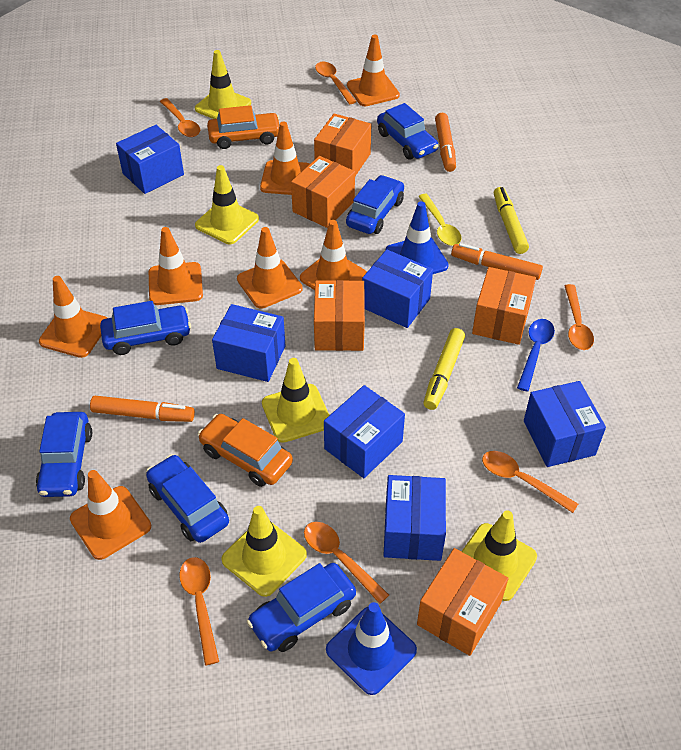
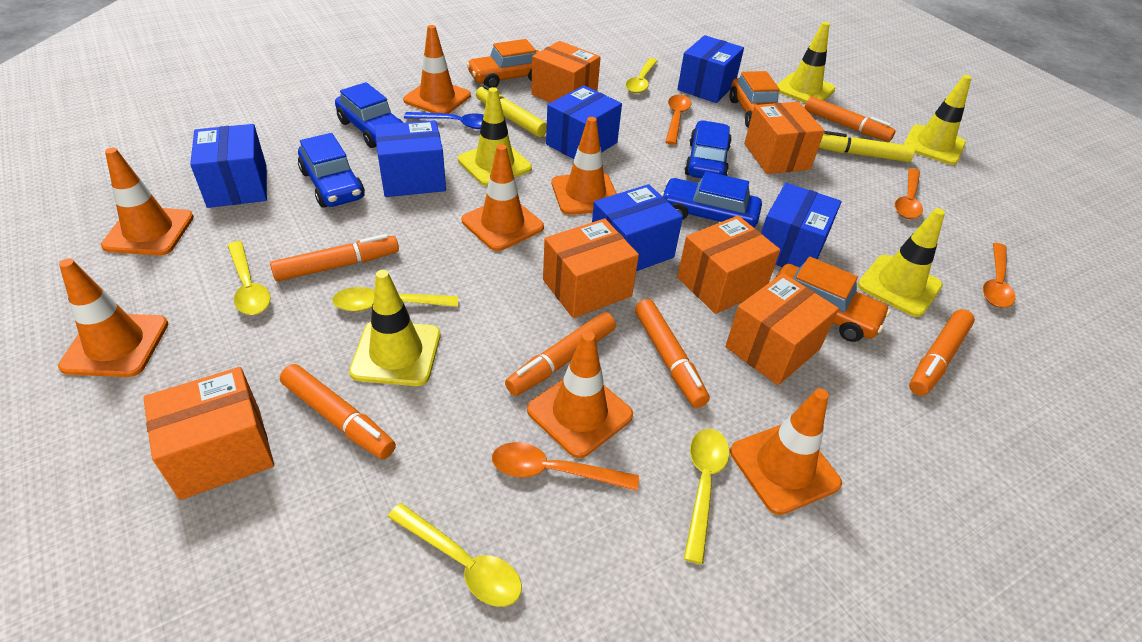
blue car: 6 -> 4
blue traffic cone: 2 -> 0
orange box: 5 -> 6
orange car: 2 -> 3
orange marker: 3 -> 6
orange spoon: 6 -> 4
yellow spoon: 1 -> 5

